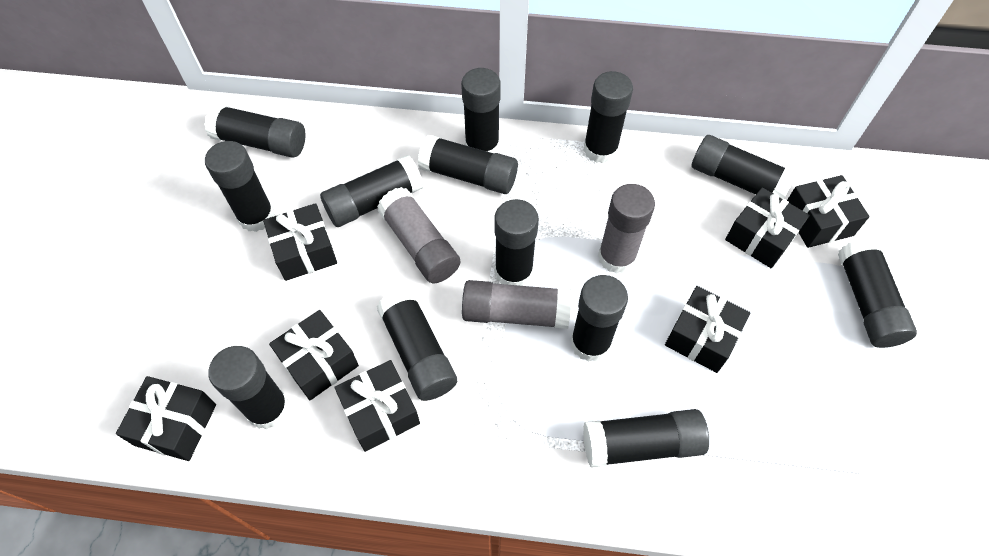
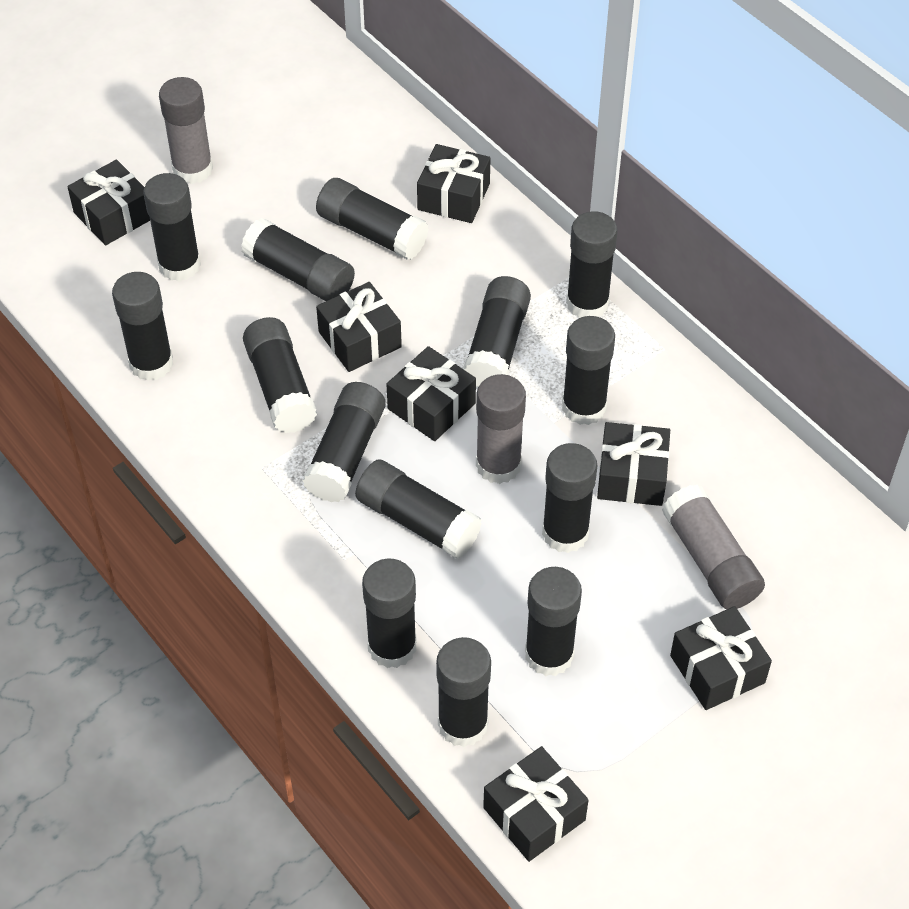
black glue stick: 13 -> 14

